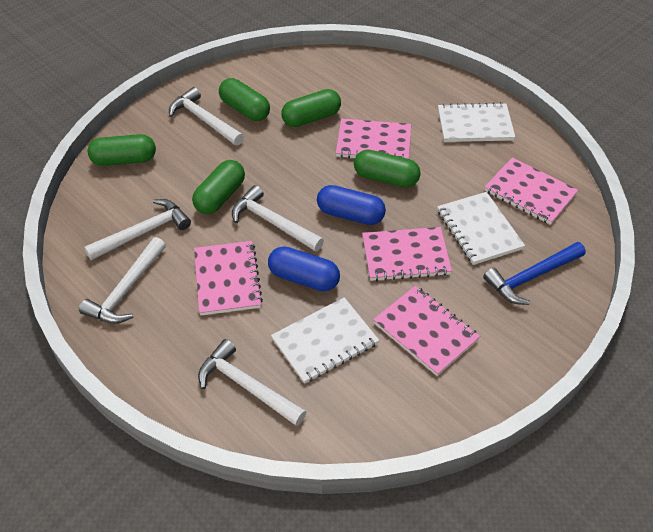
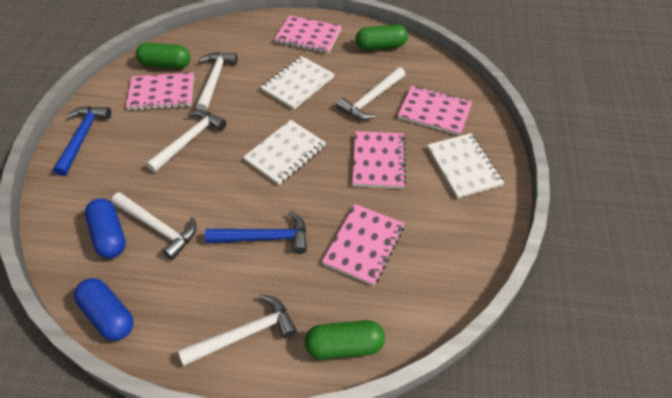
blue hammer: 1 -> 2
green capsule: 5 -> 3

